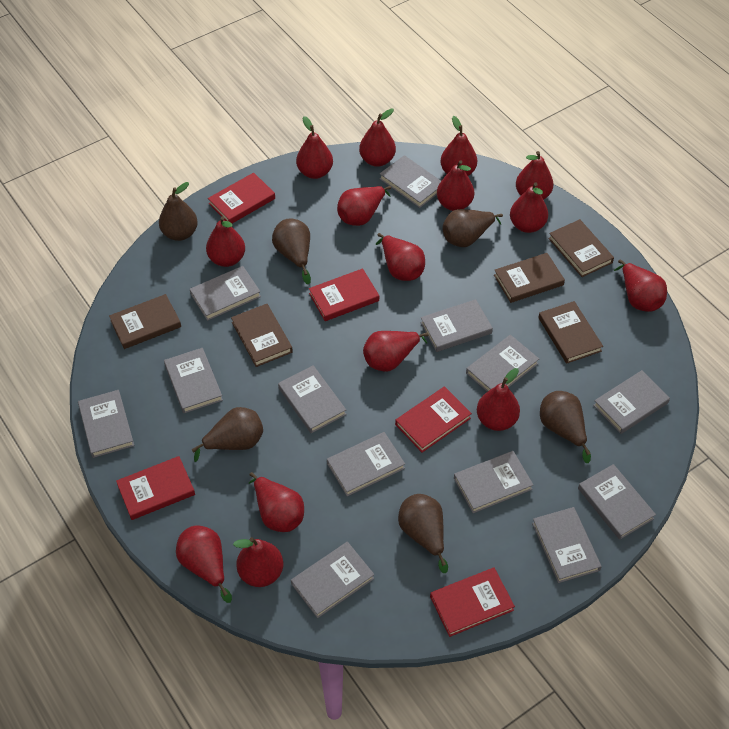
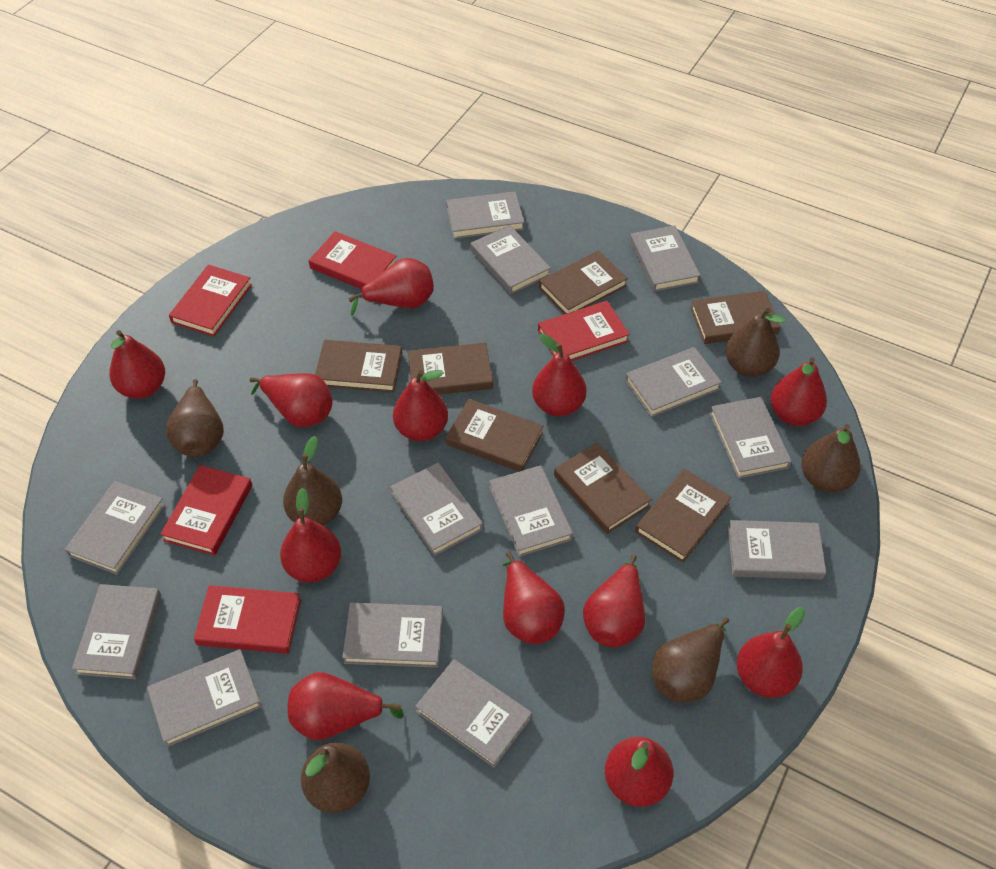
brown book: 5 -> 7
red pear: 15 -> 12

